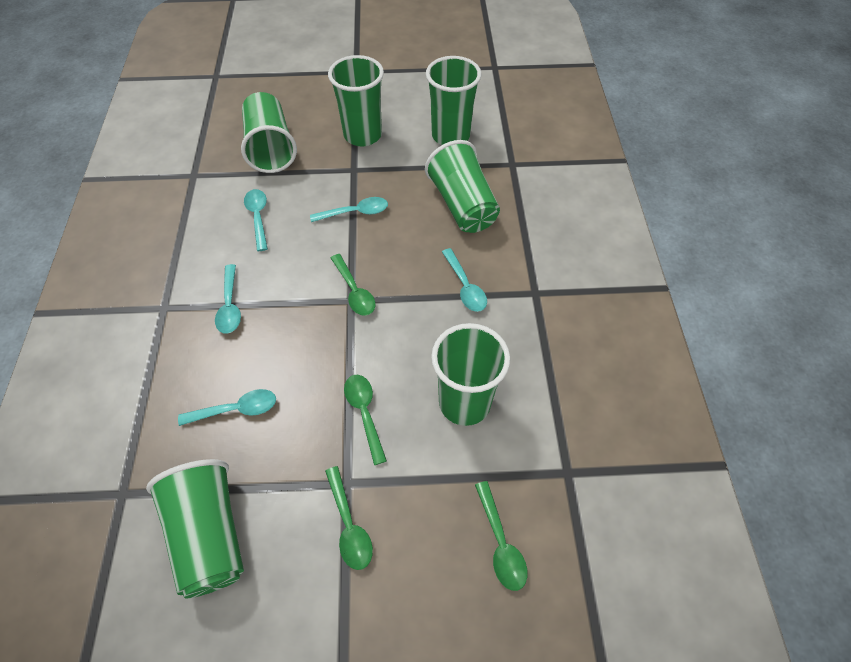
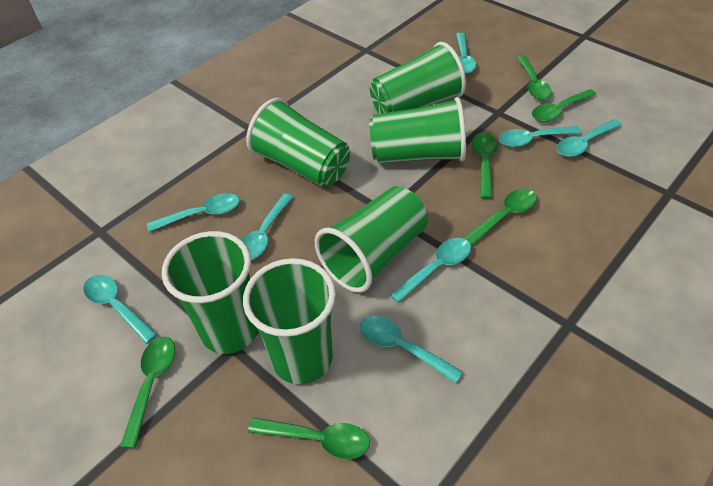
green spoon: 4 -> 6
turquoise spoon: 5 -> 8

